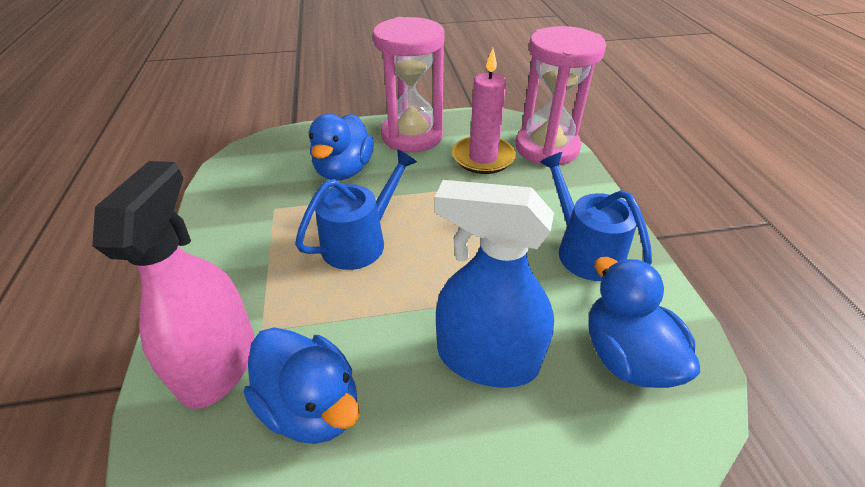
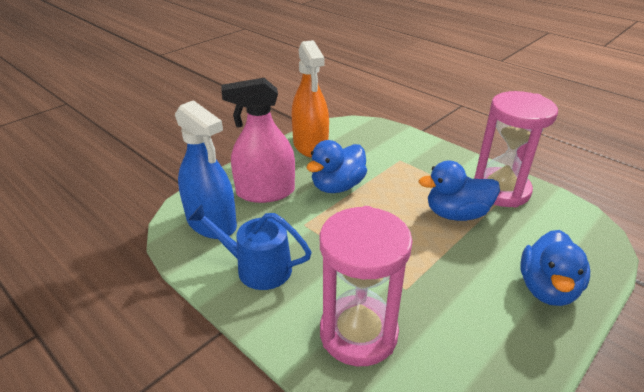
blue watering can: 2 -> 1
orange spray bottle: 0 -> 1
pink candle: 1 -> 0

